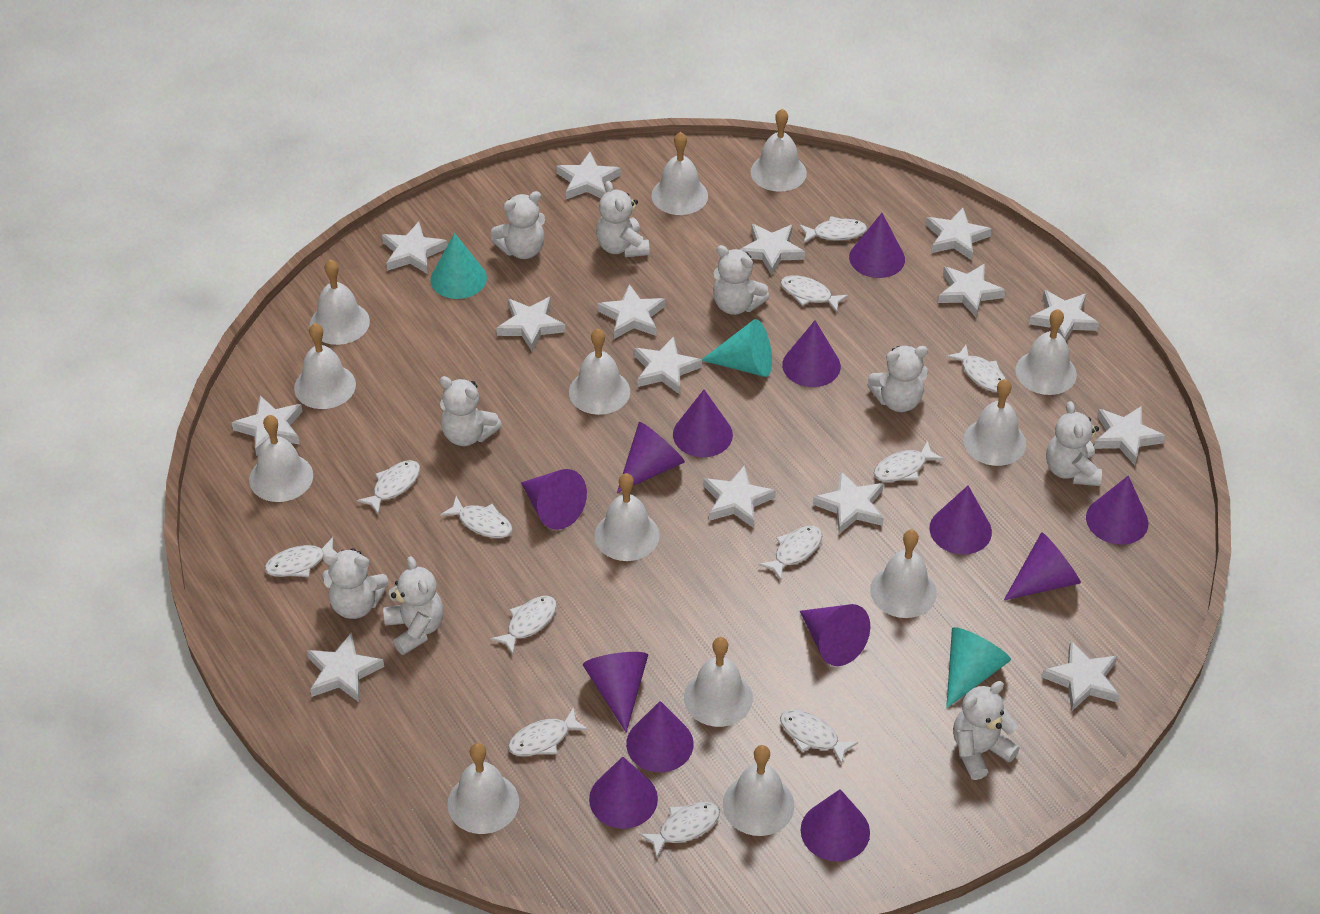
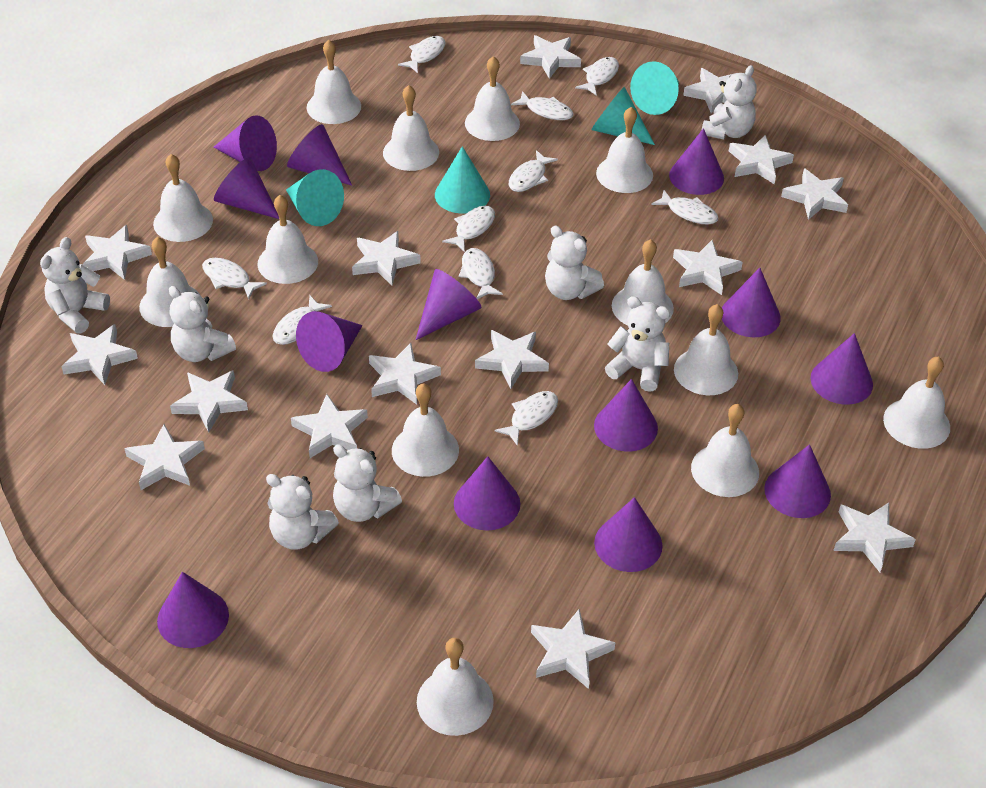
turquoise cone: 3 -> 4
white fish: 12 -> 10
white teddy bear: 9 -> 7

